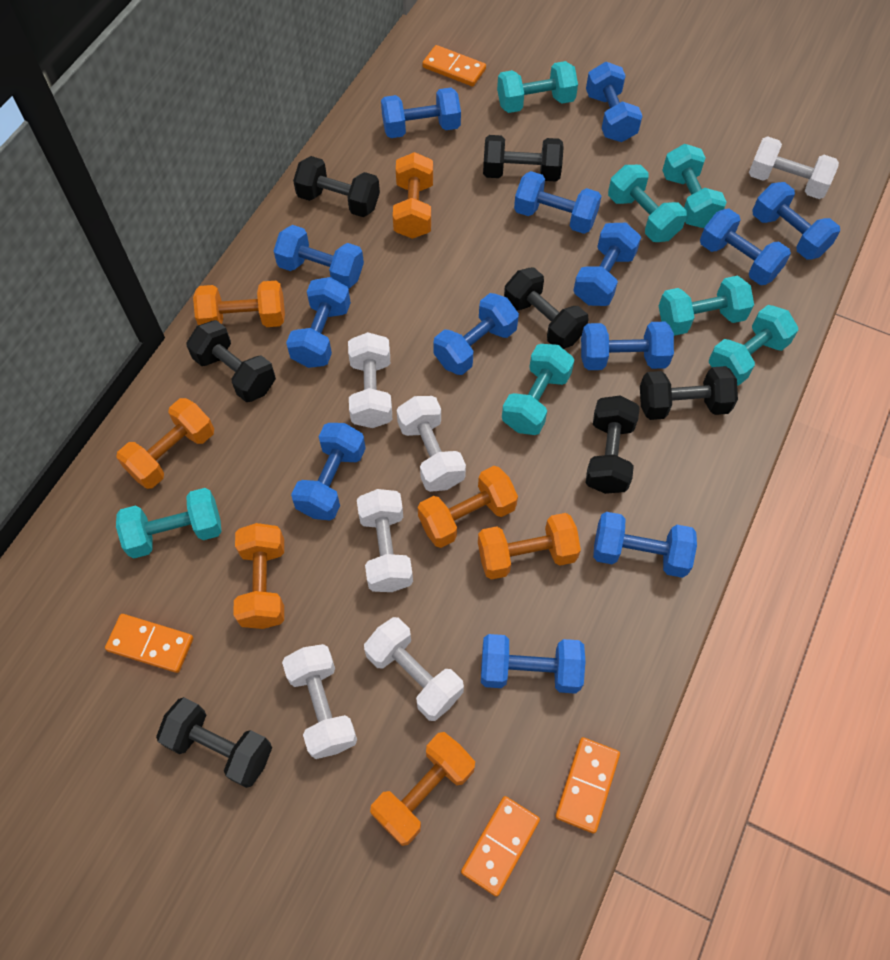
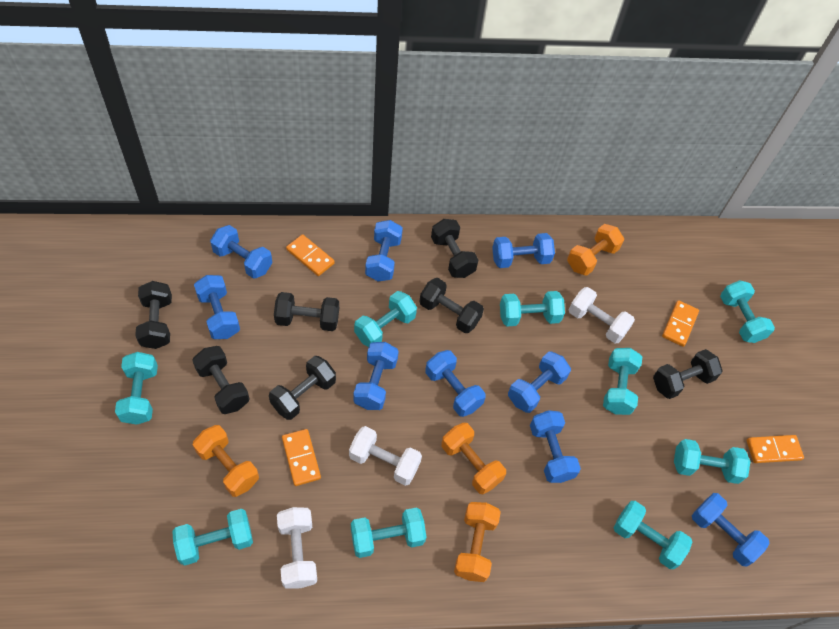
blue dumbbell: 13 -> 9
orange dumbbell: 7 -> 4
turquoise dumbbell: 7 -> 9
white dumbbell: 6 -> 3

